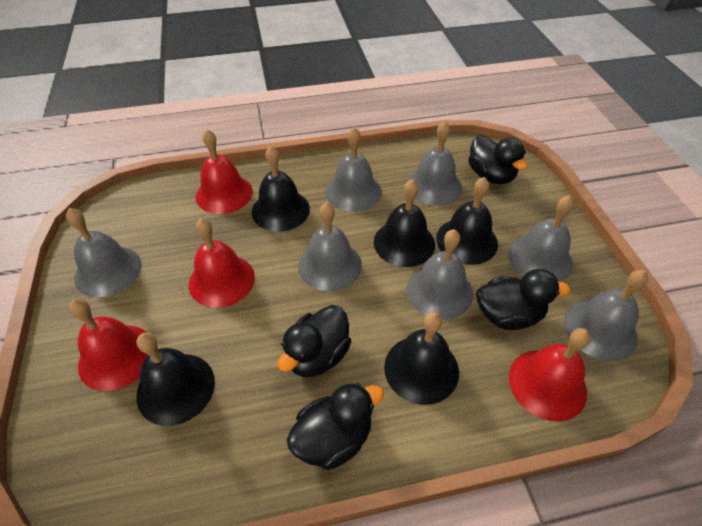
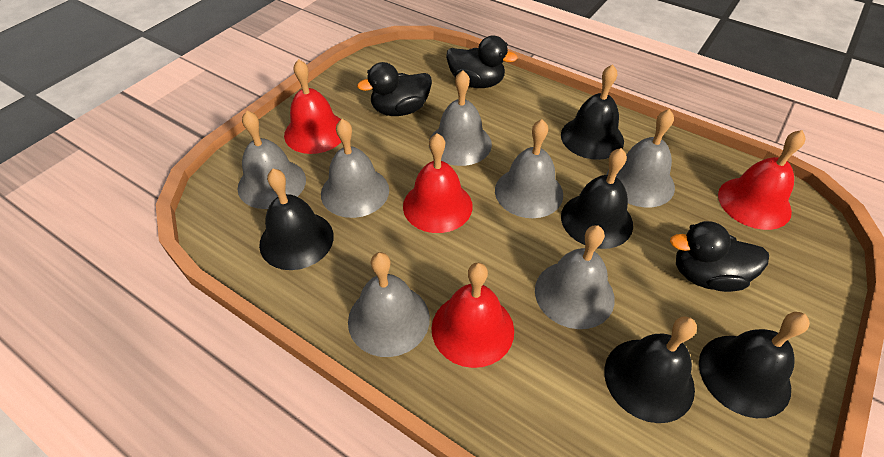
black duck: 4 -> 3

